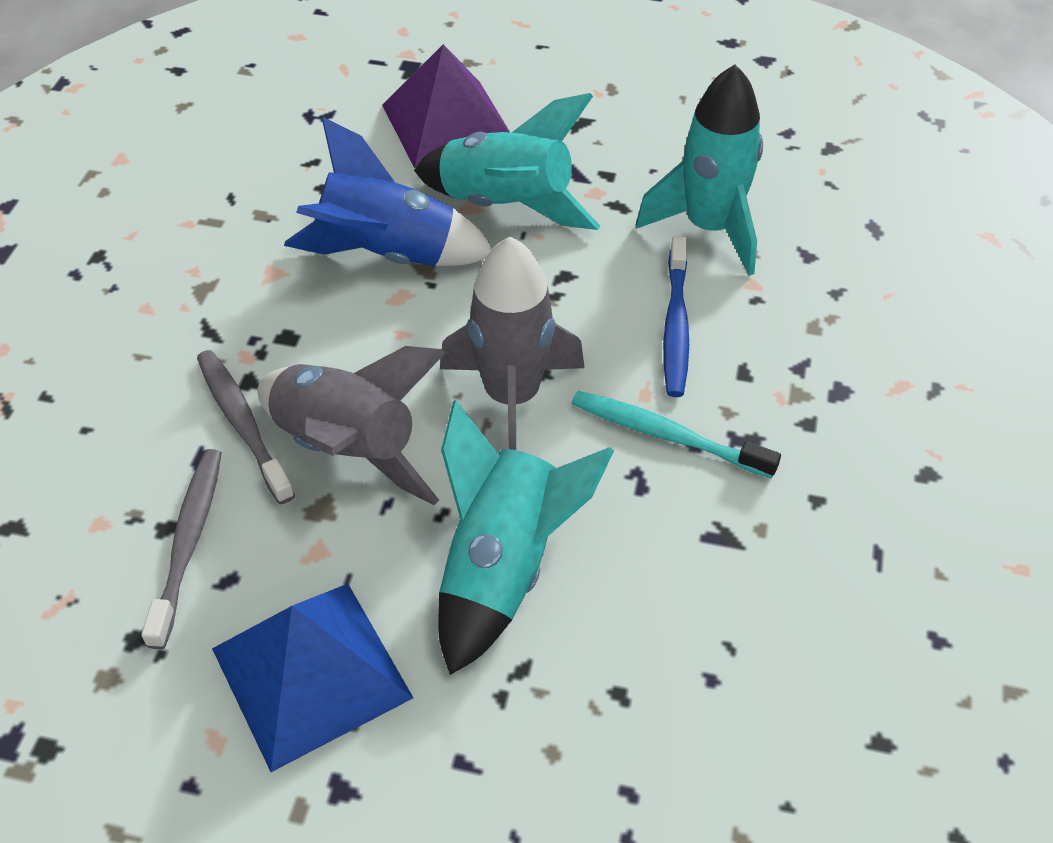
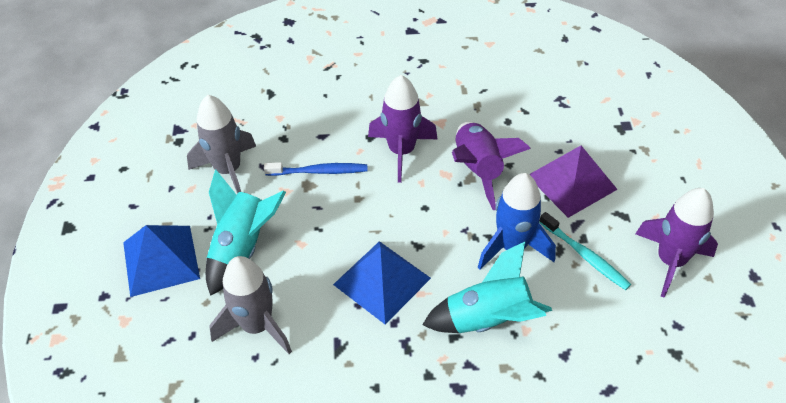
blue pyramid: 1 -> 2
grey toothbrush: 2 -> 0
purple rocket: 0 -> 3
turquoise rocket: 3 -> 2

